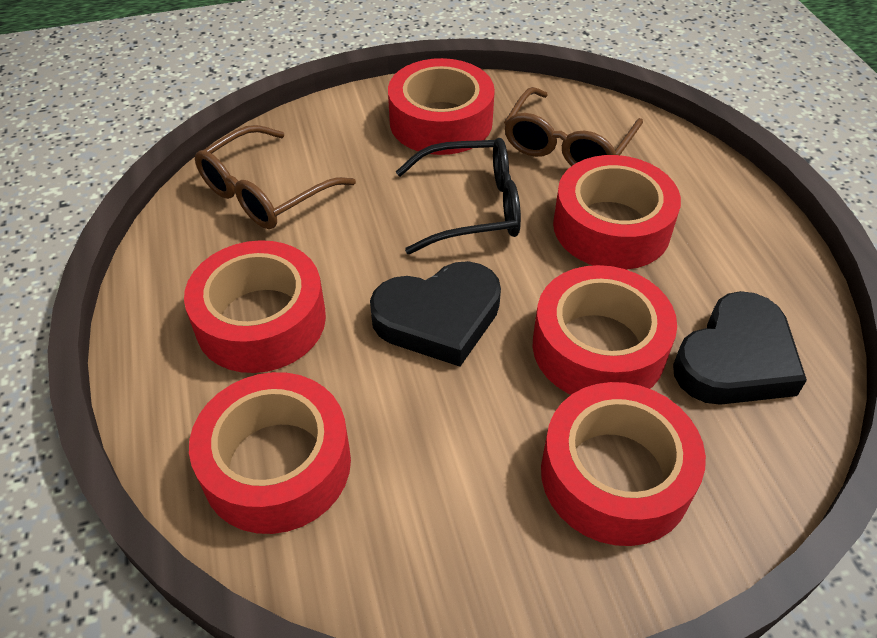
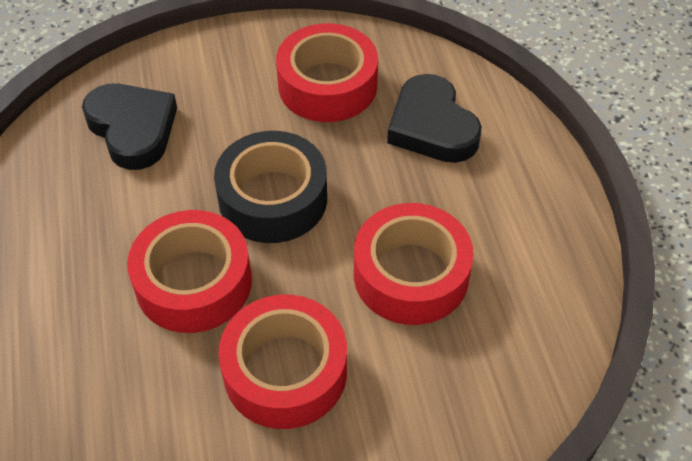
black glasses: 1 -> 0
black tape: 0 -> 1
brown glasses: 2 -> 0
red tape: 6 -> 4

